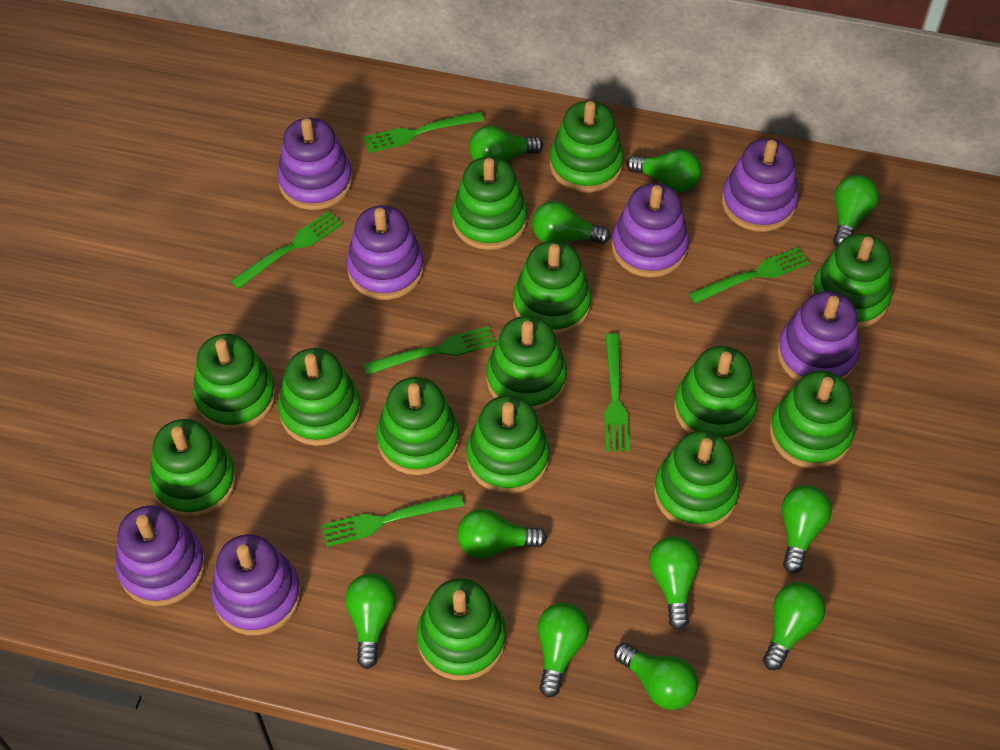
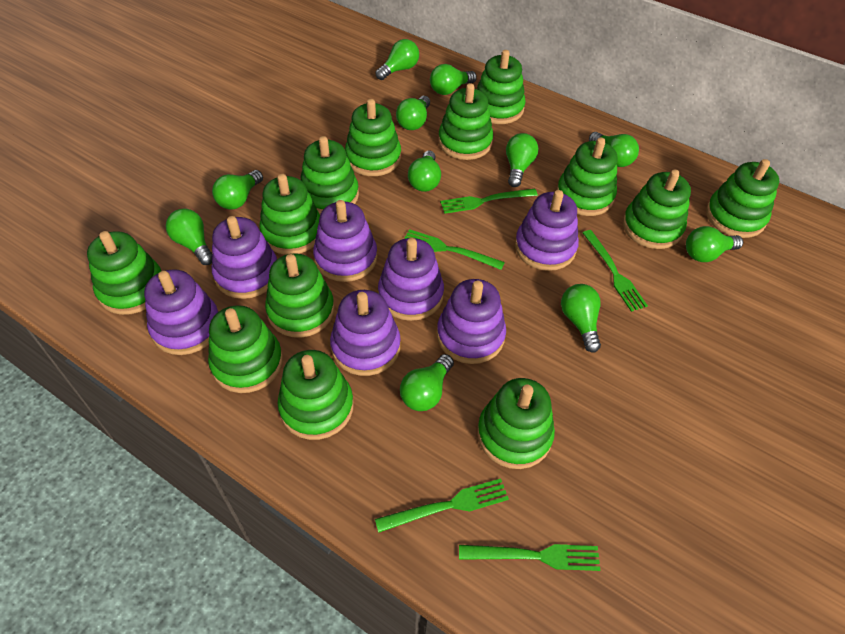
green fork: 6 -> 5
green stacking toy: 14 -> 13

